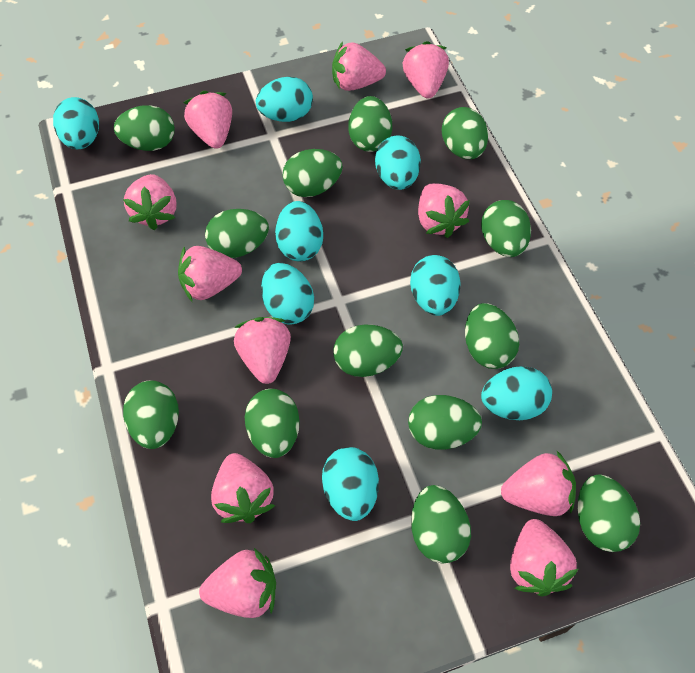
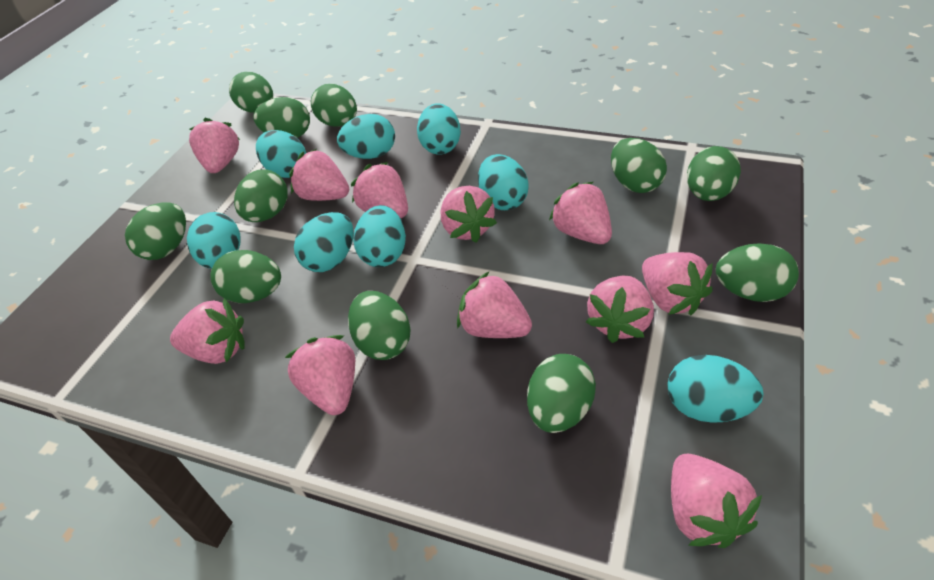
green egg: 13 -> 11

